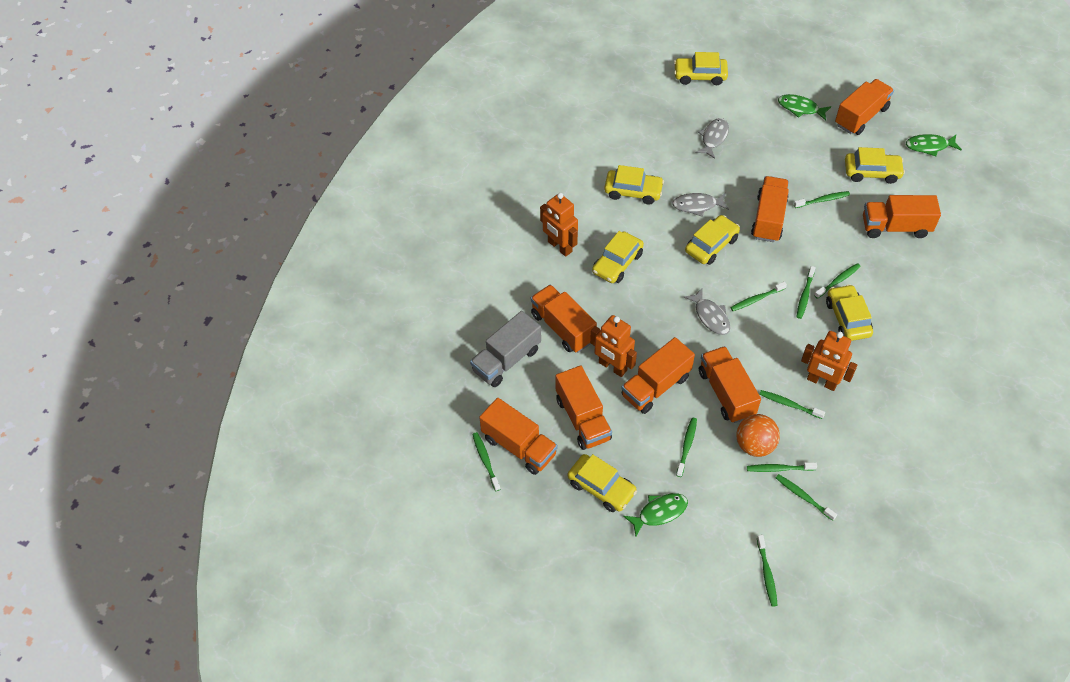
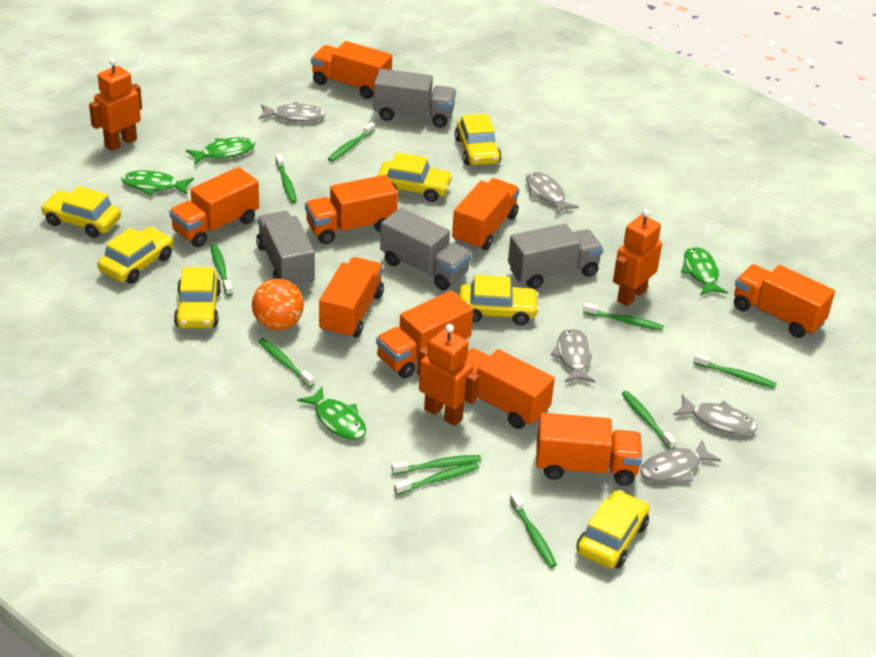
green fish: 3 -> 4
grey fish: 3 -> 5
grey truck: 1 -> 4
orange truck: 8 -> 9

